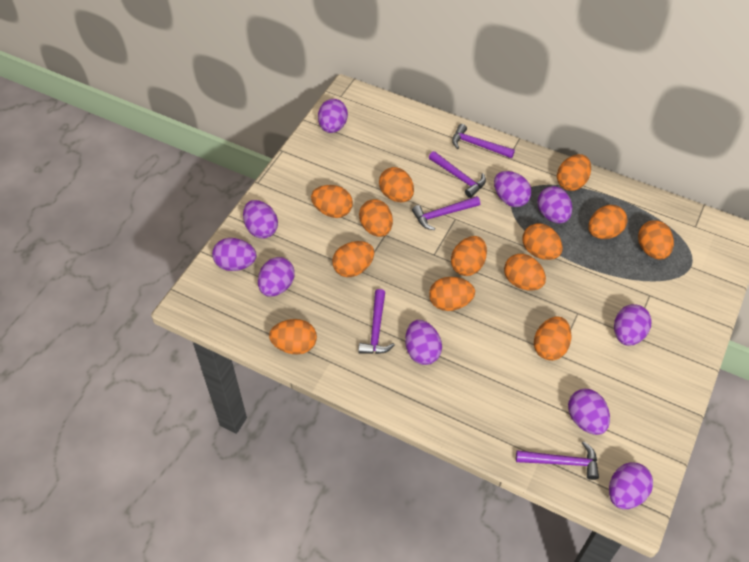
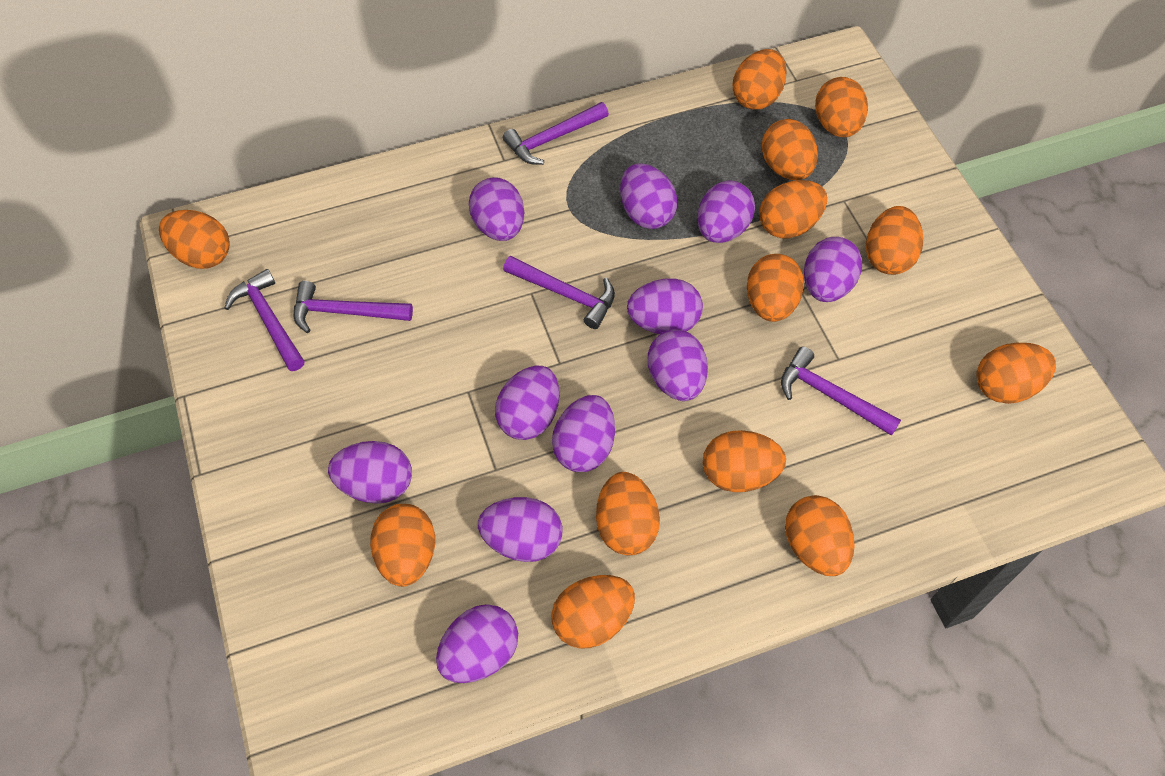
purple egg: 10 -> 11

